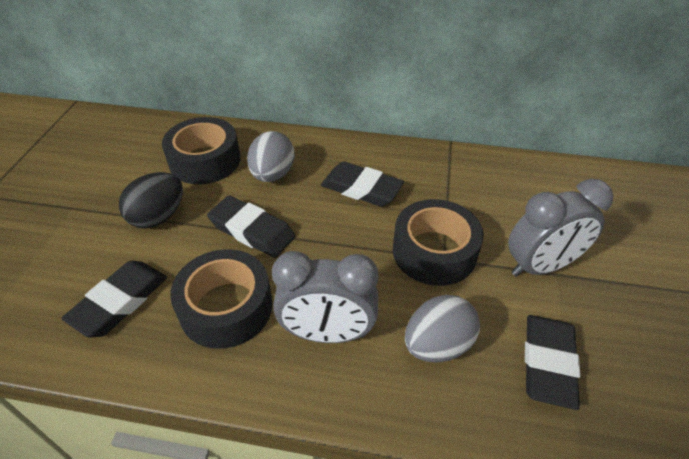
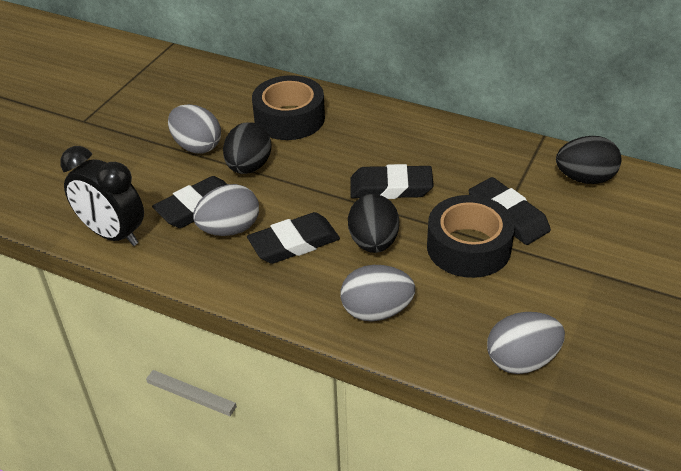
black clock: 0 -> 1
black egg: 1 -> 3
black tape: 3 -> 2
grey clock: 2 -> 0
grey egg: 2 -> 4

